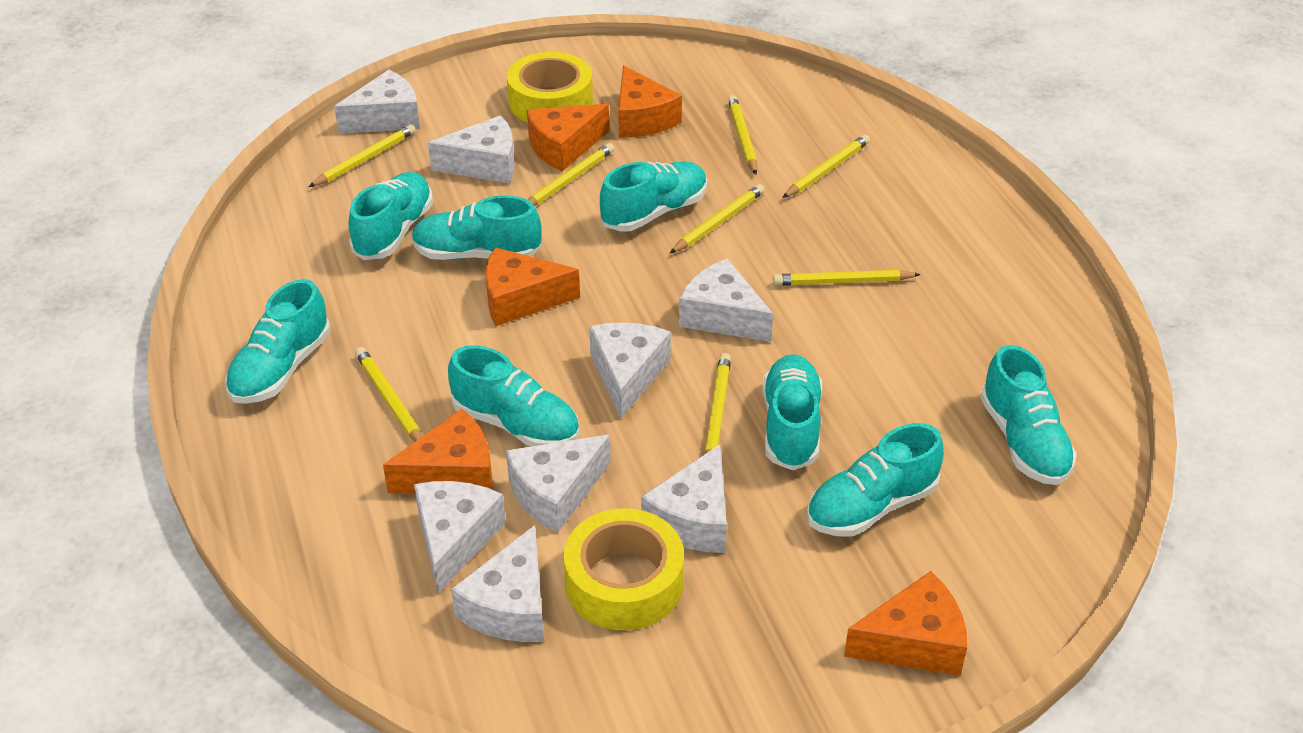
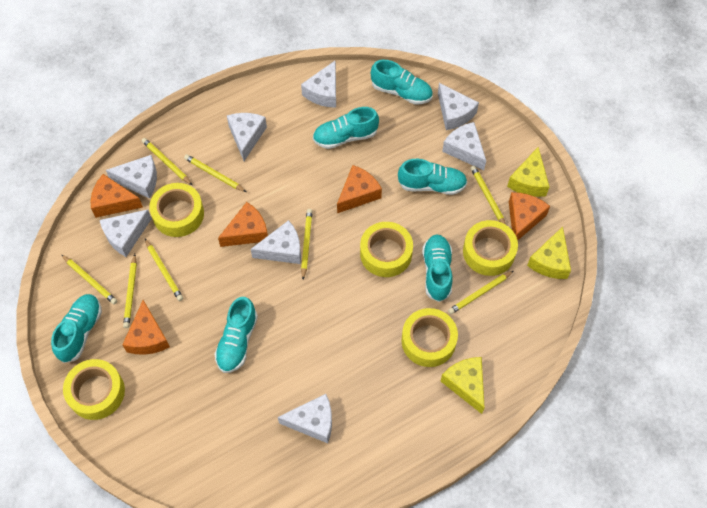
turquoise shoe: 8 -> 6
yellow cheese: 0 -> 3
yellow tape: 2 -> 5

